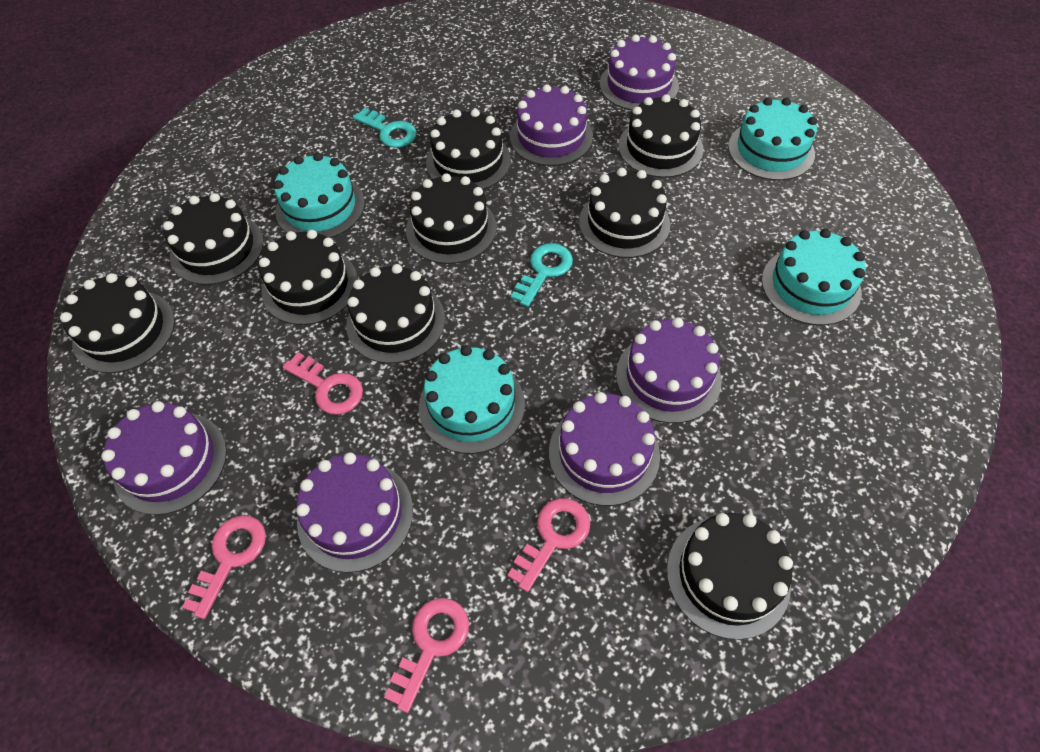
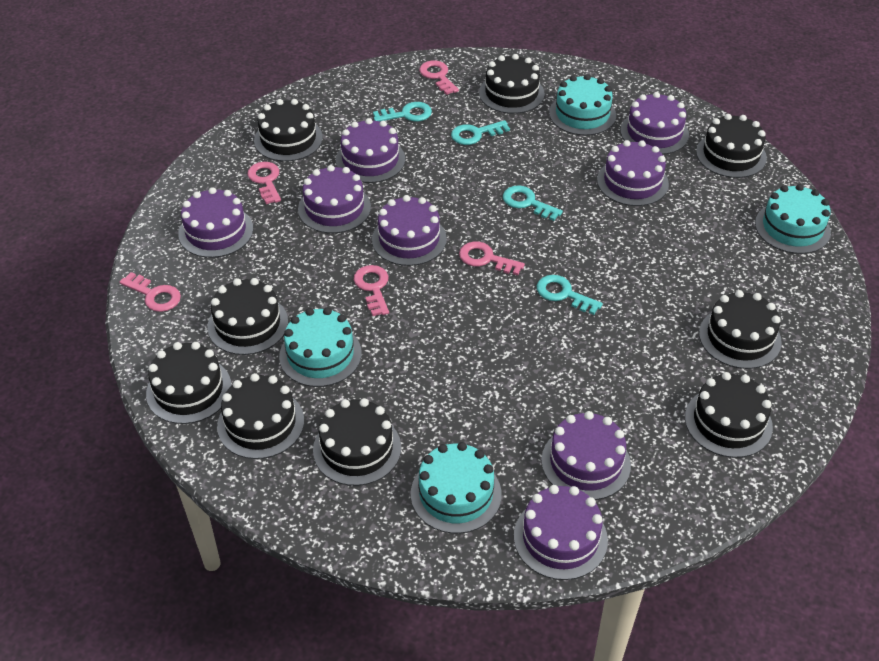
pink key: 4 -> 5
purple cake: 6 -> 8
turquoise key: 2 -> 4

